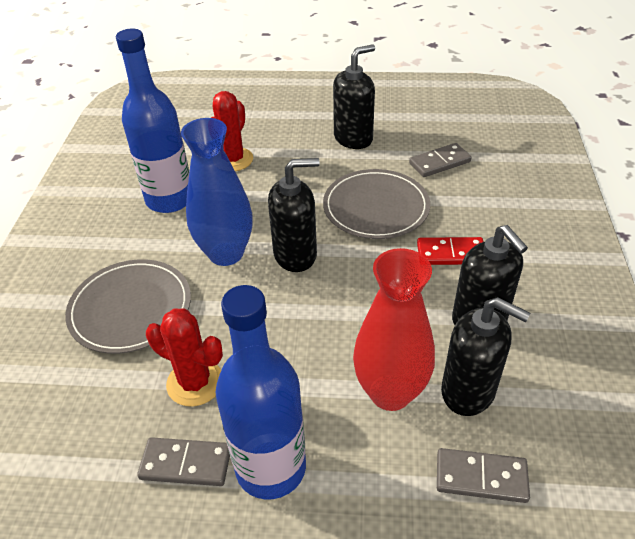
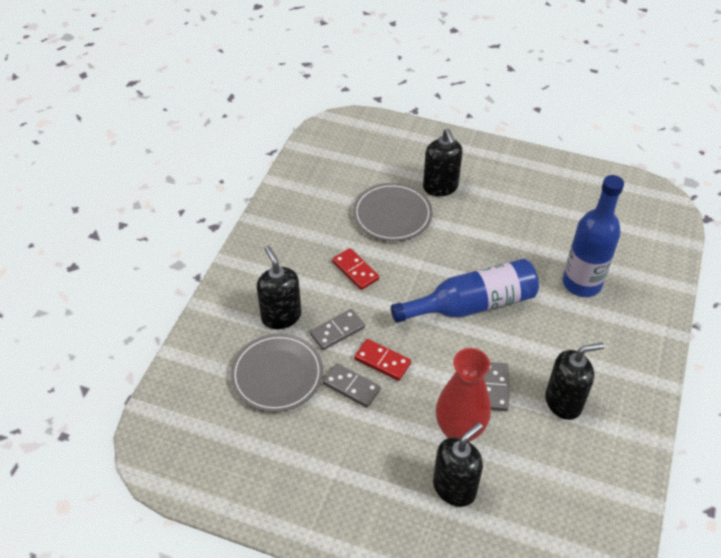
blue vase: 1 -> 0
red cactus: 2 -> 0
red domino: 1 -> 2

